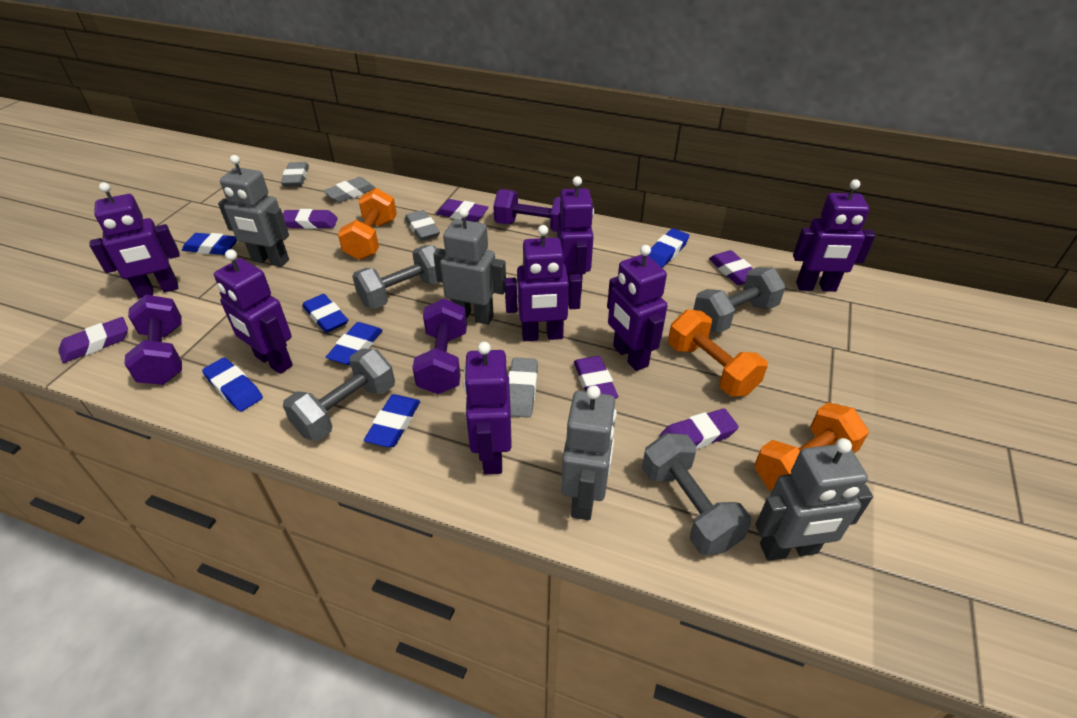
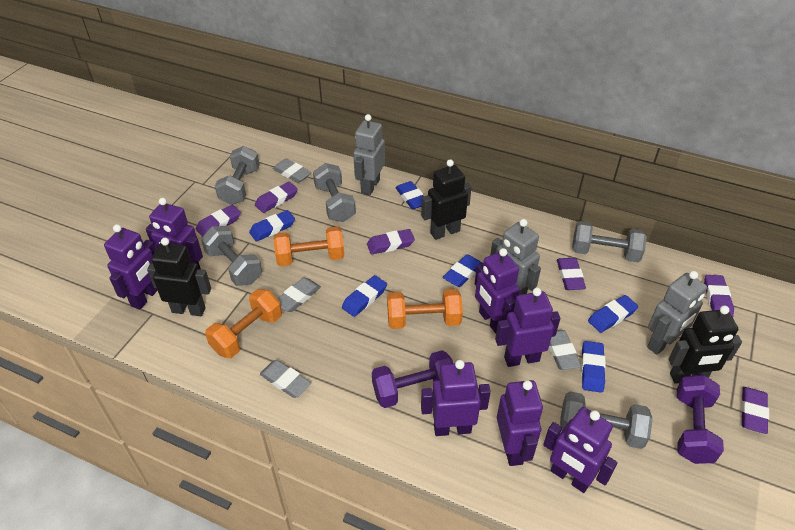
black robot: 0 -> 3
grey dumbbell: 4 -> 5
grey robot: 4 -> 3
purple dumbbell: 3 -> 2

